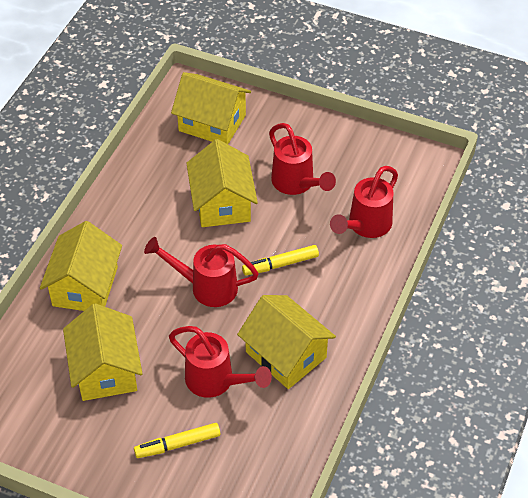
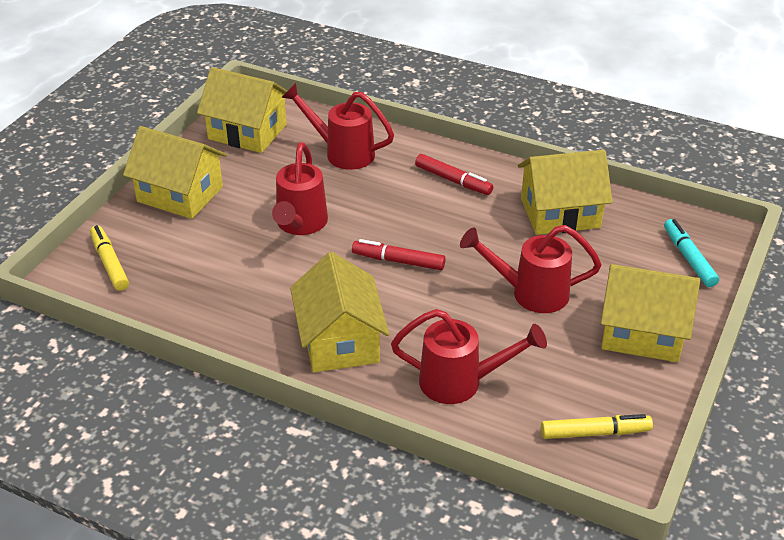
red marker: 0 -> 2
turquoise marker: 0 -> 1

